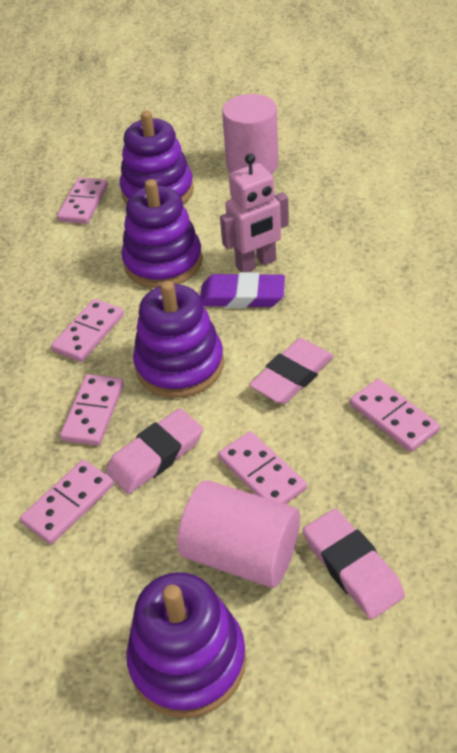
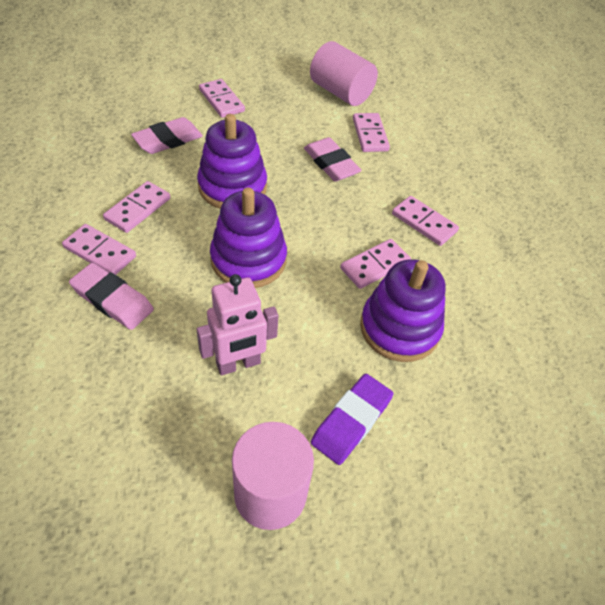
purple stacking toy: 4 -> 3

